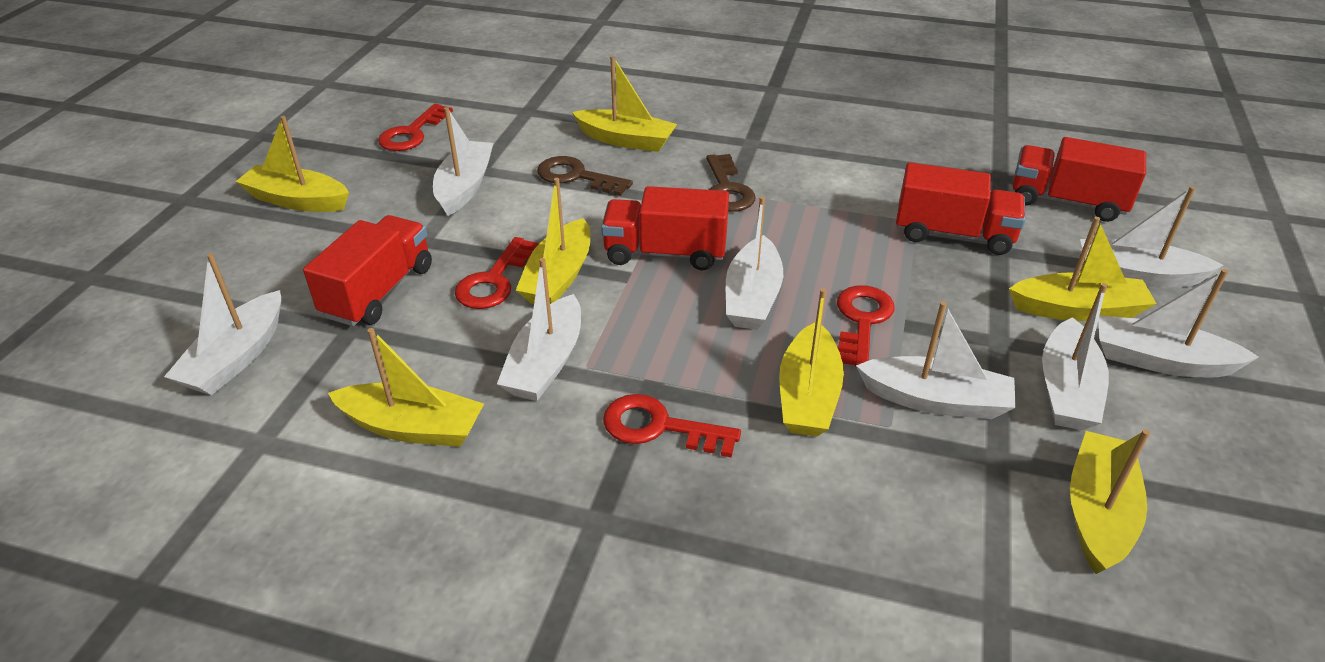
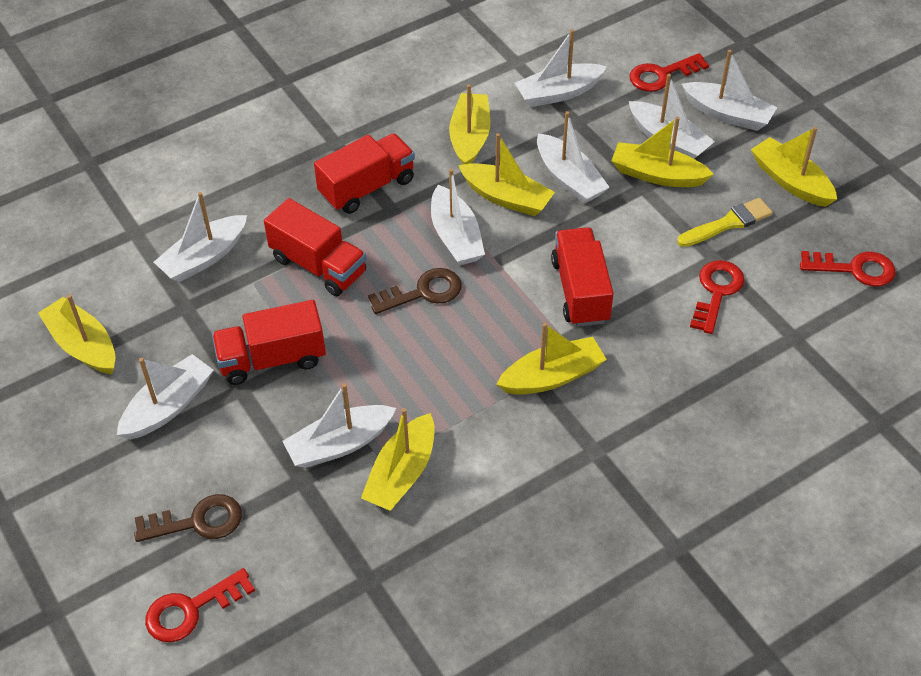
yellow brush: 0 -> 1

